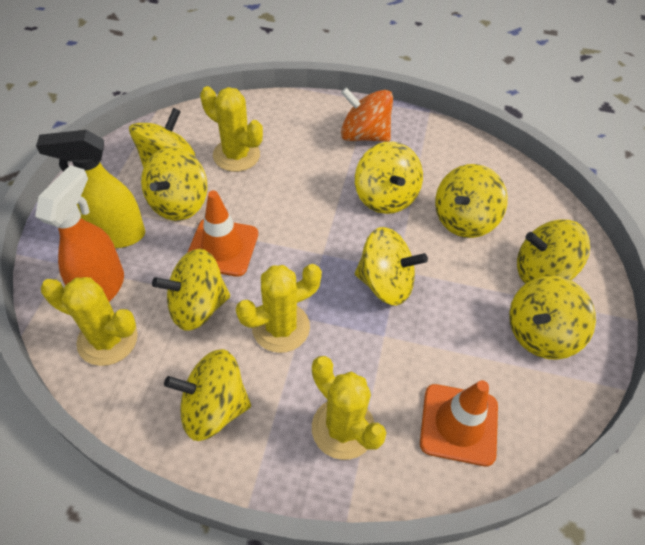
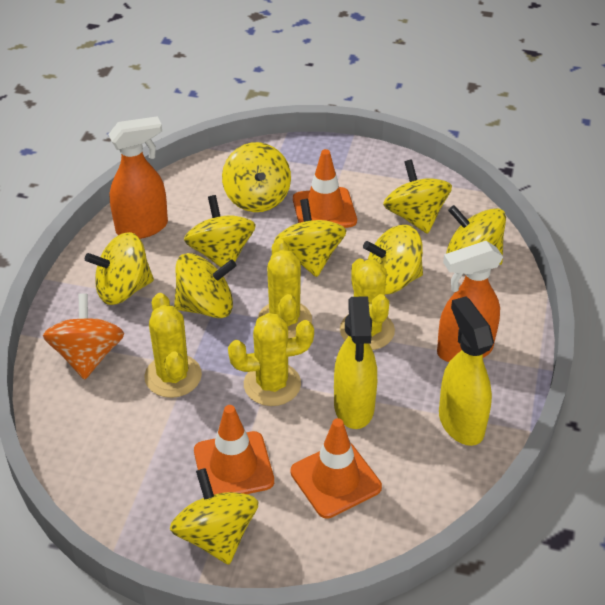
orange spray bottle: 1 -> 2
orange traffic cone: 2 -> 3
yellow spray bottle: 1 -> 2

